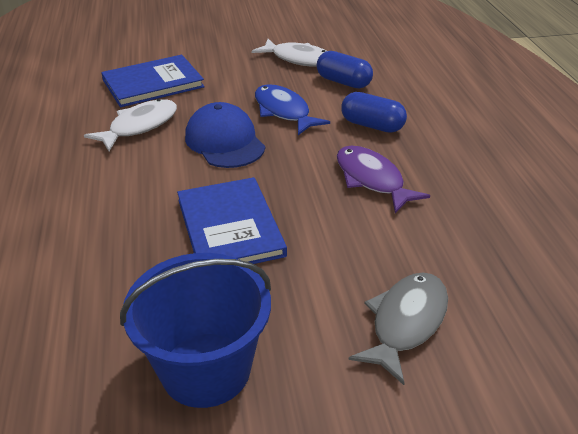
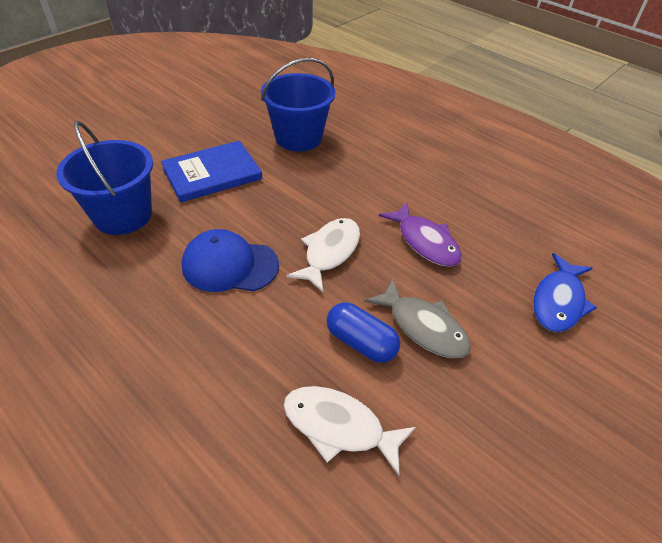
blue book: 2 -> 1
blue bucket: 1 -> 2
blue capsule: 2 -> 1

